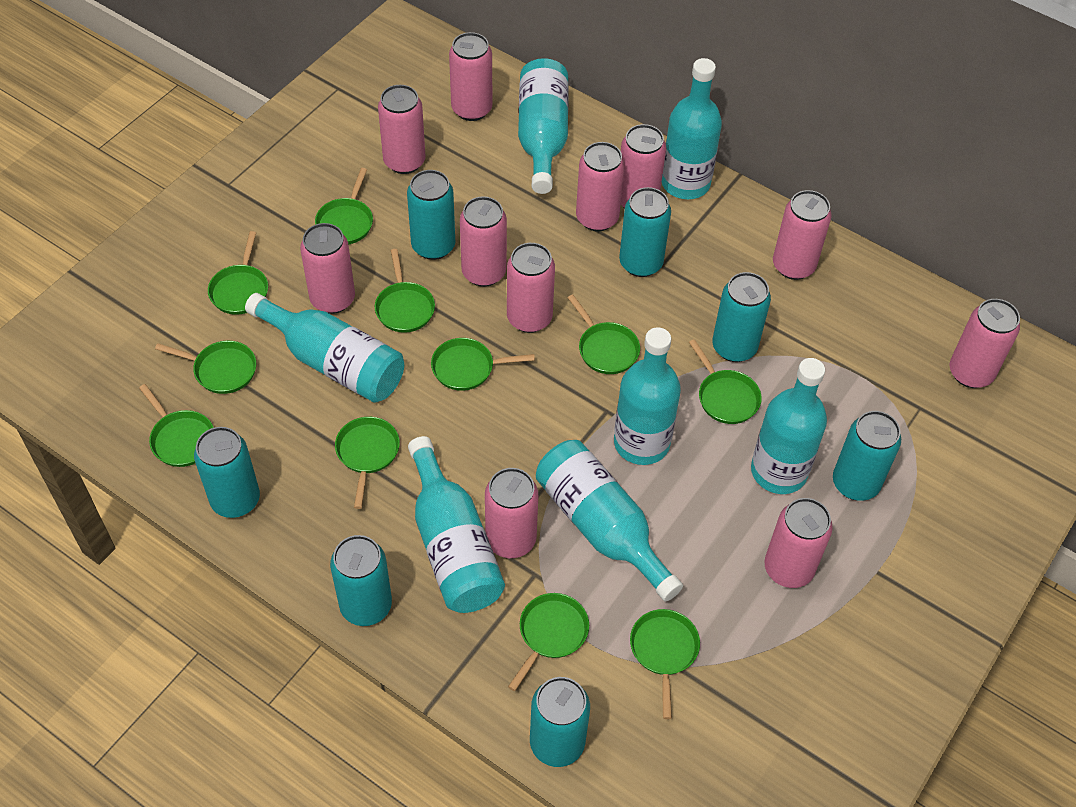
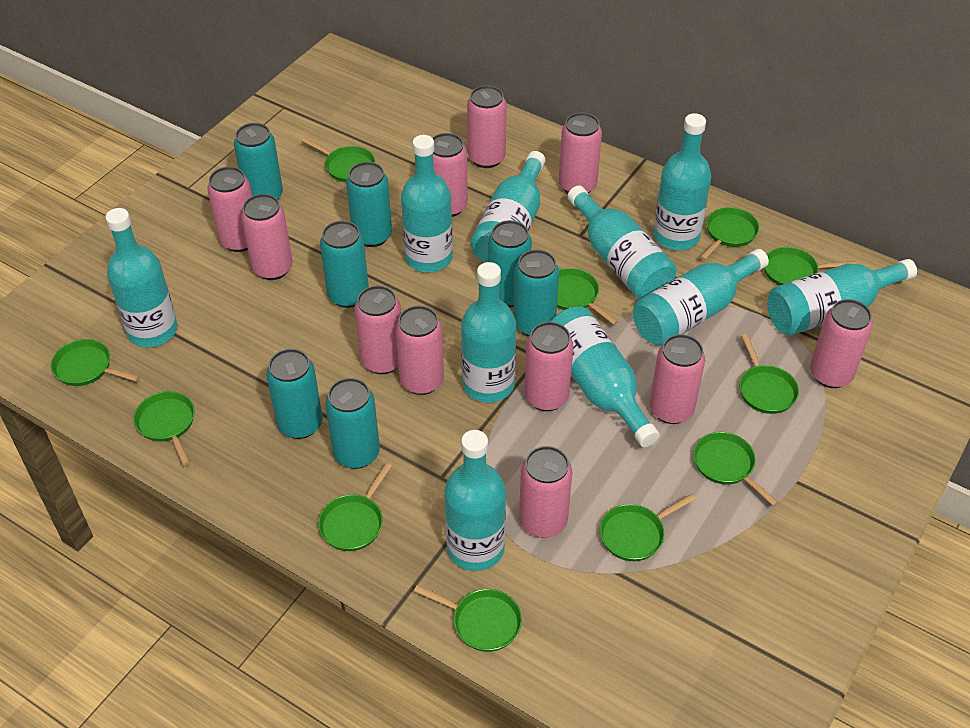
turquoise bottle: 7 -> 10

